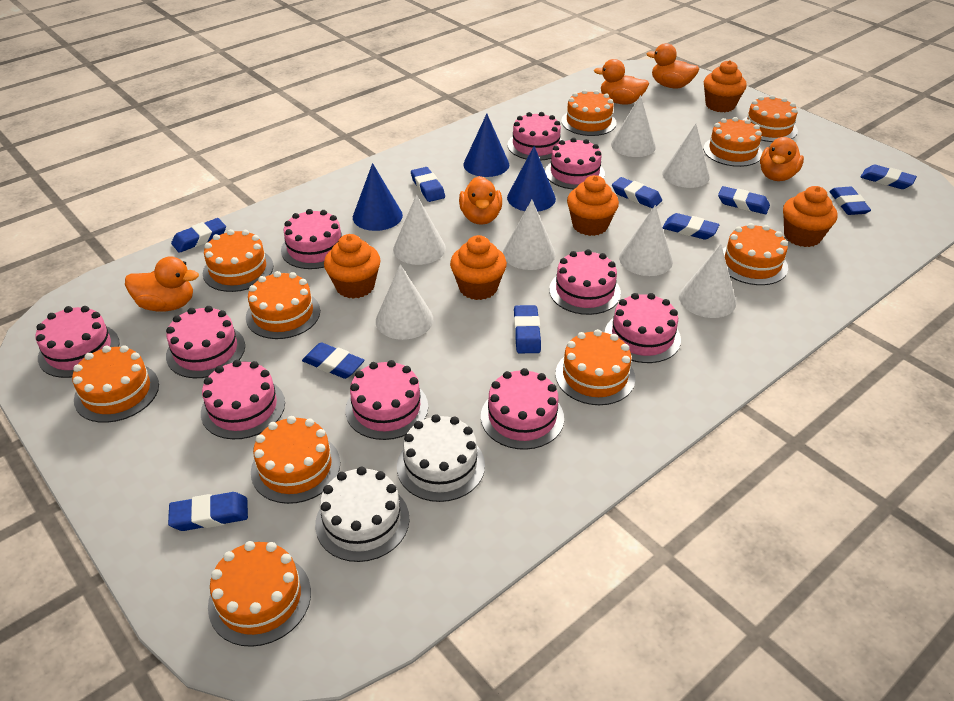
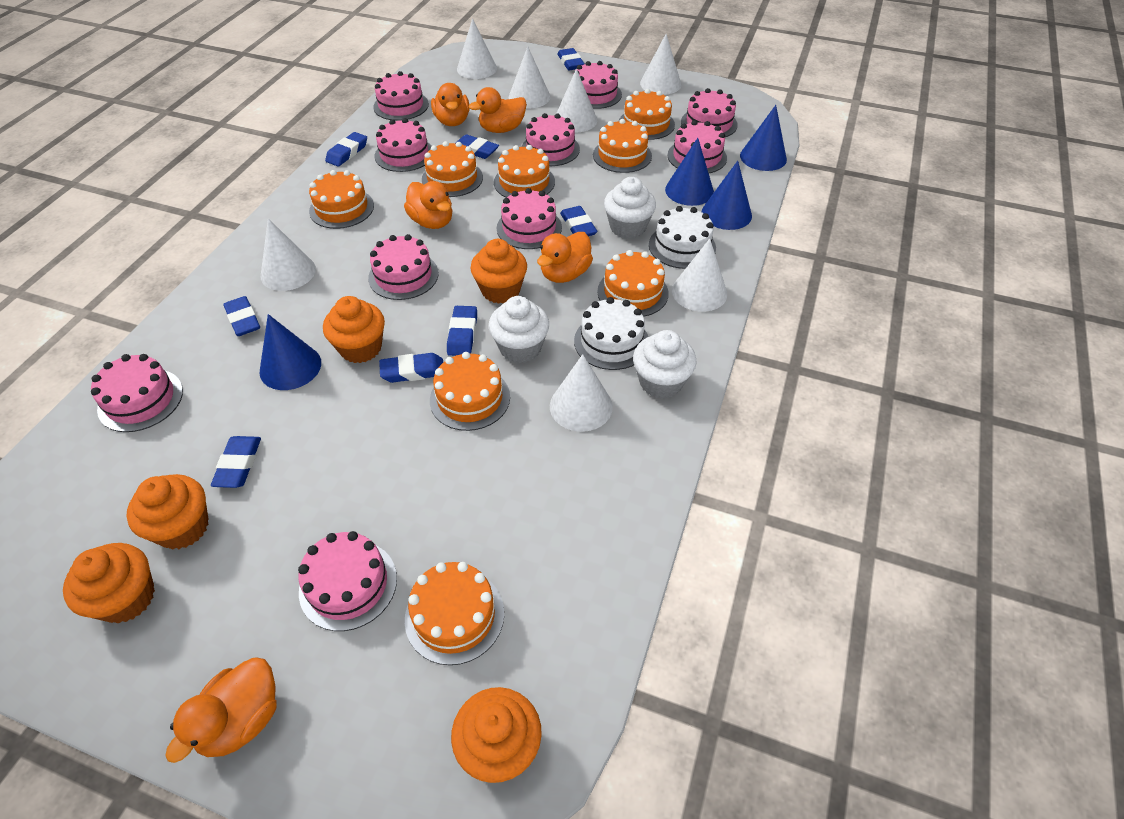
blue cone: 3 -> 4
blue eraser: 10 -> 8
orange cake: 10 -> 8
white cupcake: 0 -> 3

